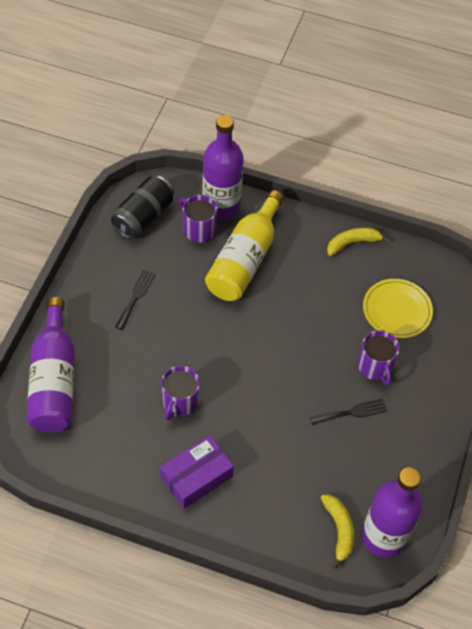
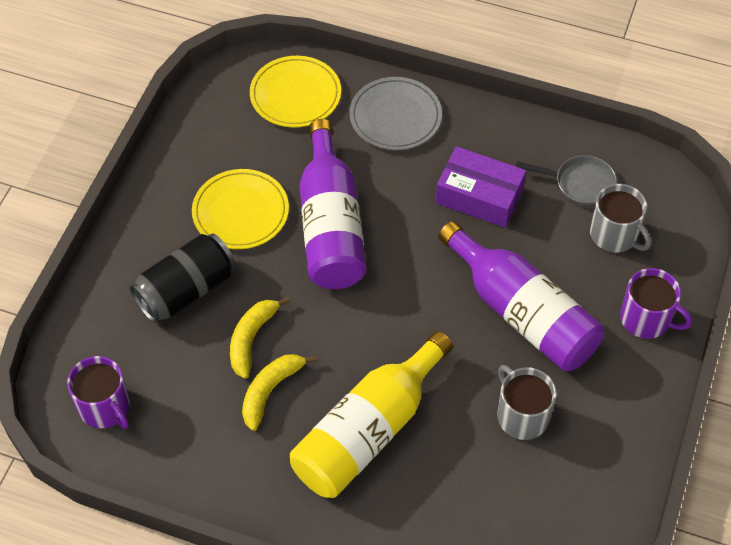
black fork: 2 -> 0
grey mug: 0 -> 2
grey pan: 0 -> 1
grey plate: 0 -> 1
purple bottle: 3 -> 2
purple mug: 3 -> 2
yellow plate: 1 -> 2

